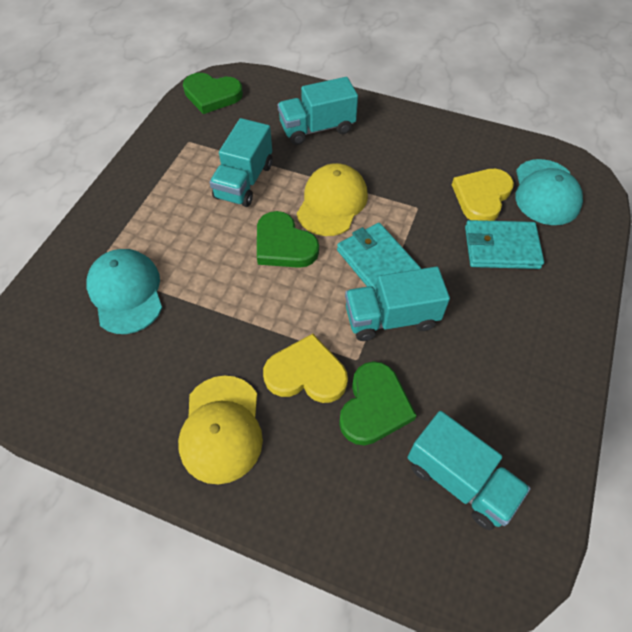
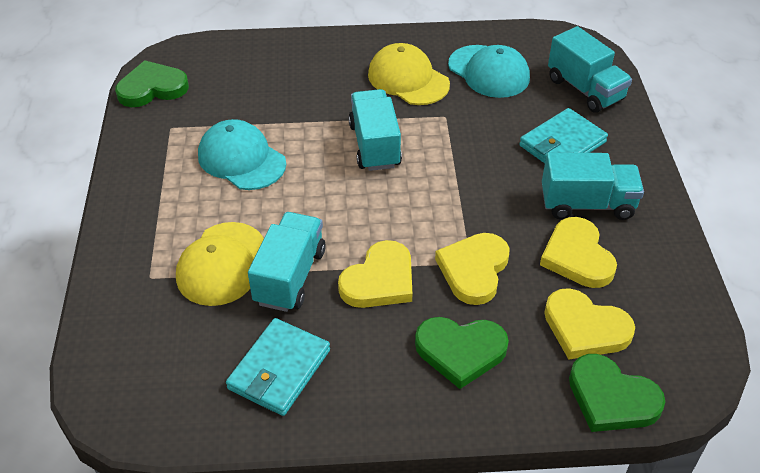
yellow heart: 2 -> 4

